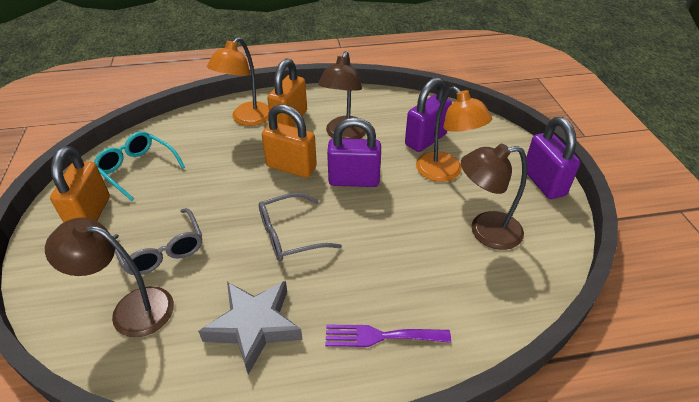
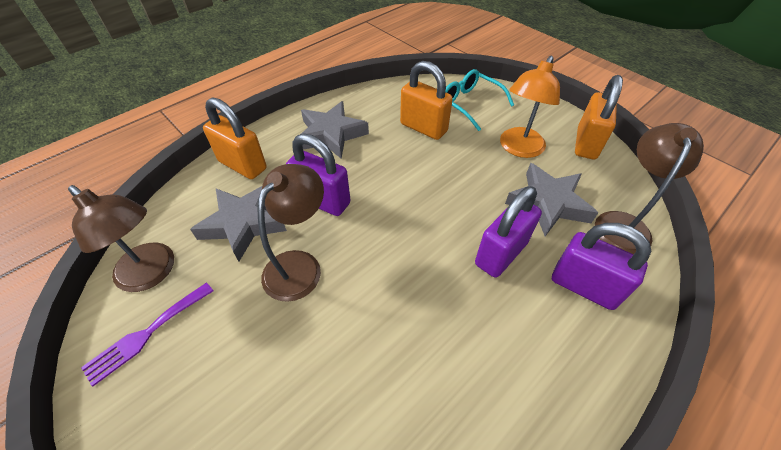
grey glasses: 2 -> 0
grey star: 1 -> 3
orange lamp: 2 -> 1

